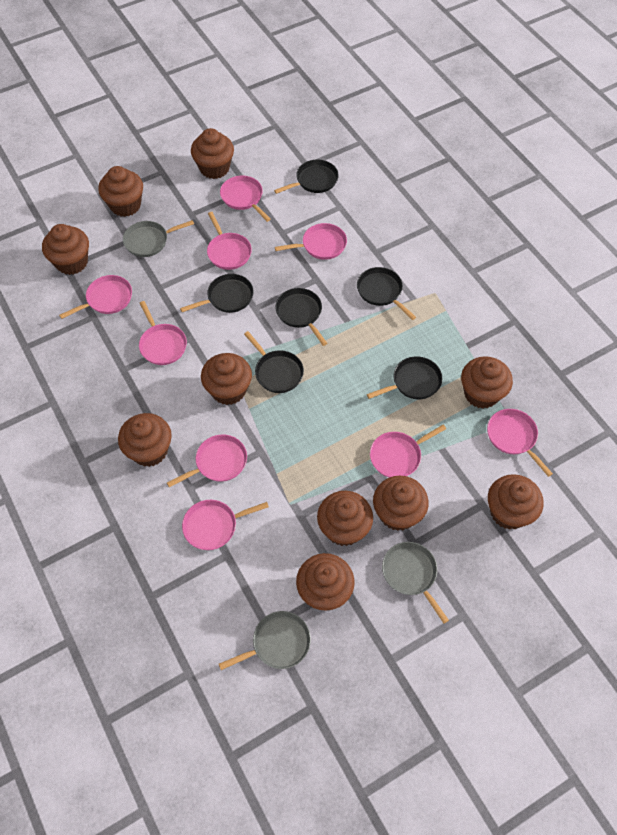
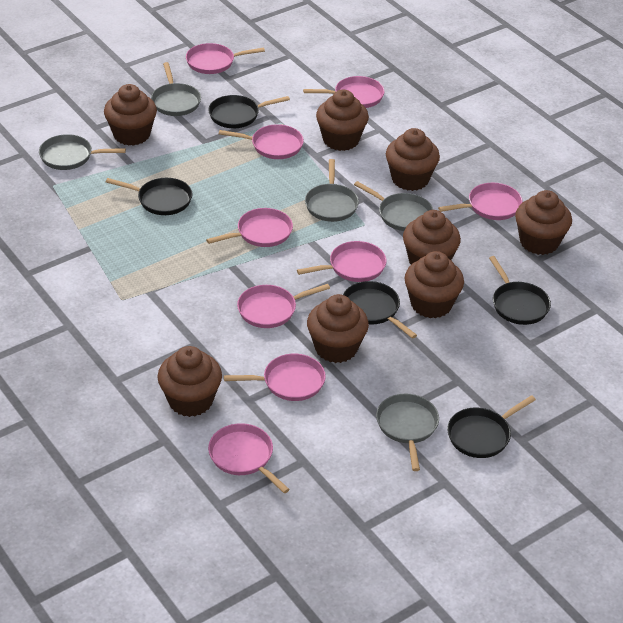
black pan: 6 -> 5
brown cupcake: 10 -> 8
grey pan: 3 -> 5

